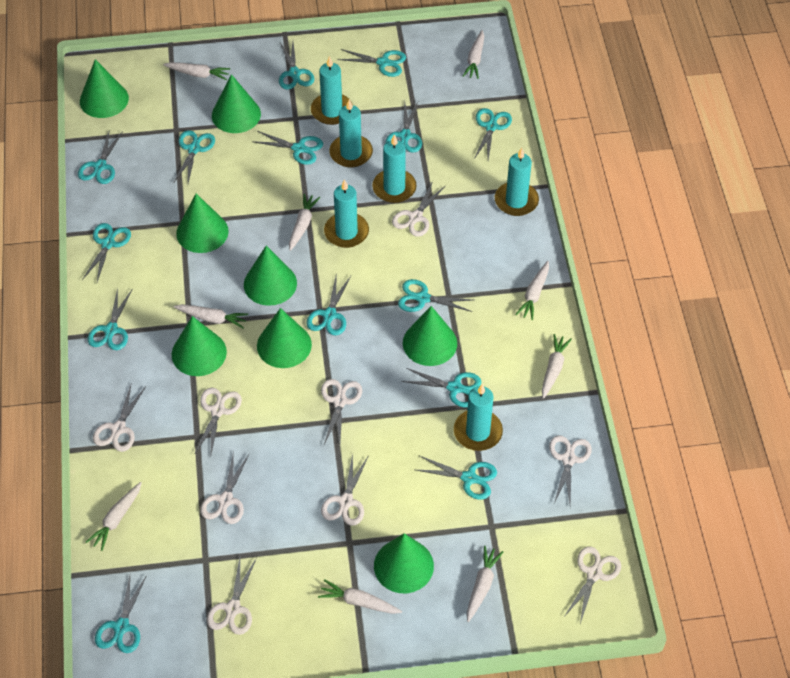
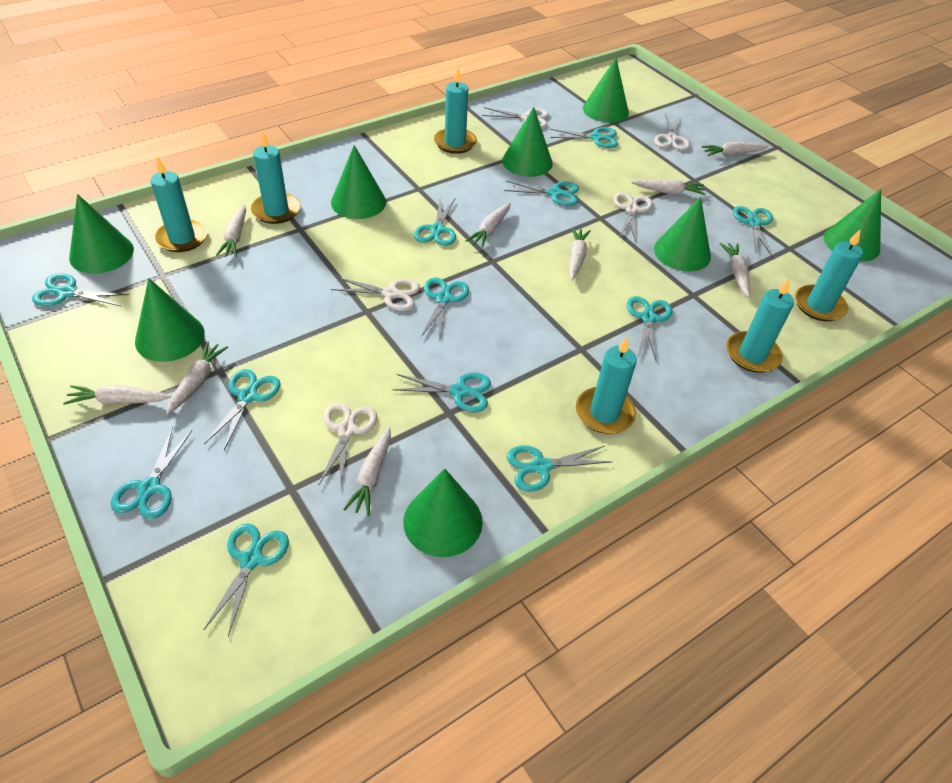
turquoise scissors: 14 -> 12
white scissors: 9 -> 5

